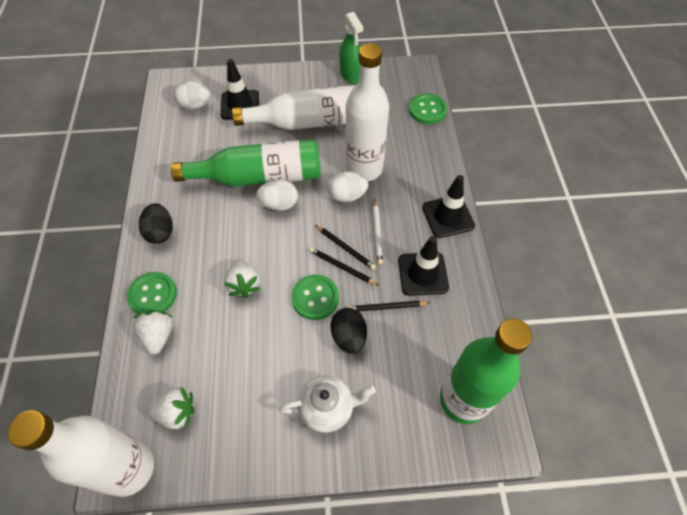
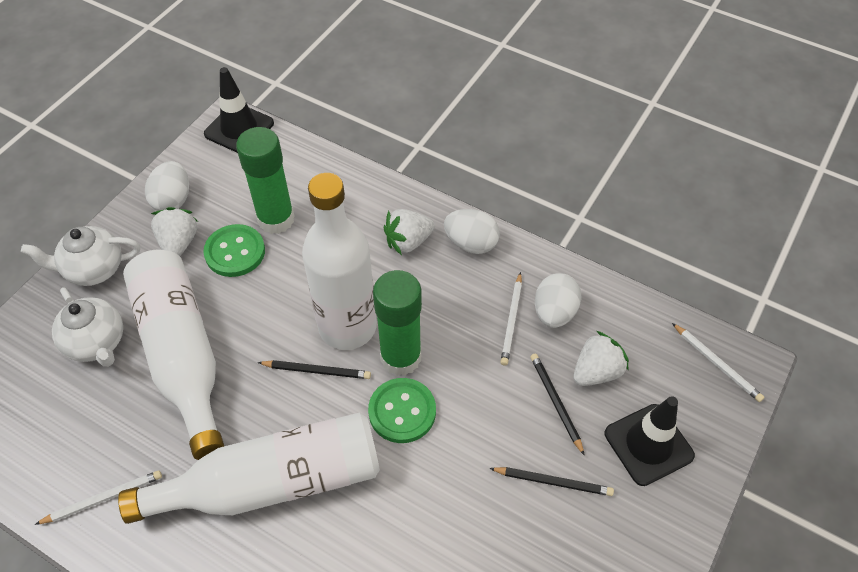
black egg: 2 -> 0
black traffic cone: 3 -> 2
green bottle: 2 -> 0
green button: 3 -> 2
green glue stick: 0 -> 2
green spray bottle: 1 -> 0
white pencil: 1 -> 3
white teapot: 1 -> 2

